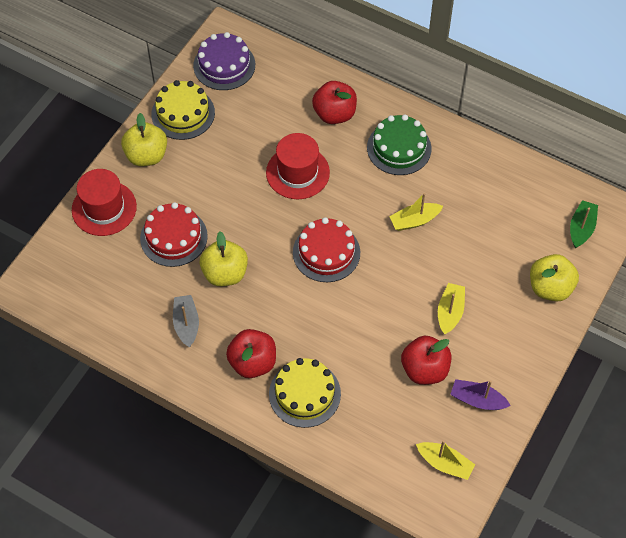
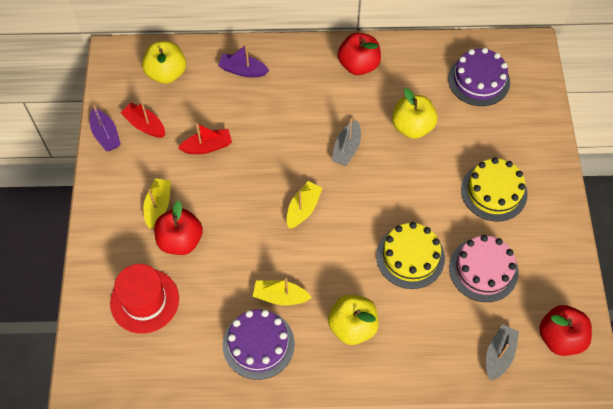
green boat: 1 -> 0
green cake: 1 -> 0
grey boat: 1 -> 2
pink cake: 0 -> 1
purple boat: 1 -> 2
purple cake: 1 -> 2
red boat: 0 -> 2
red cake: 2 -> 0
red hat: 2 -> 1

